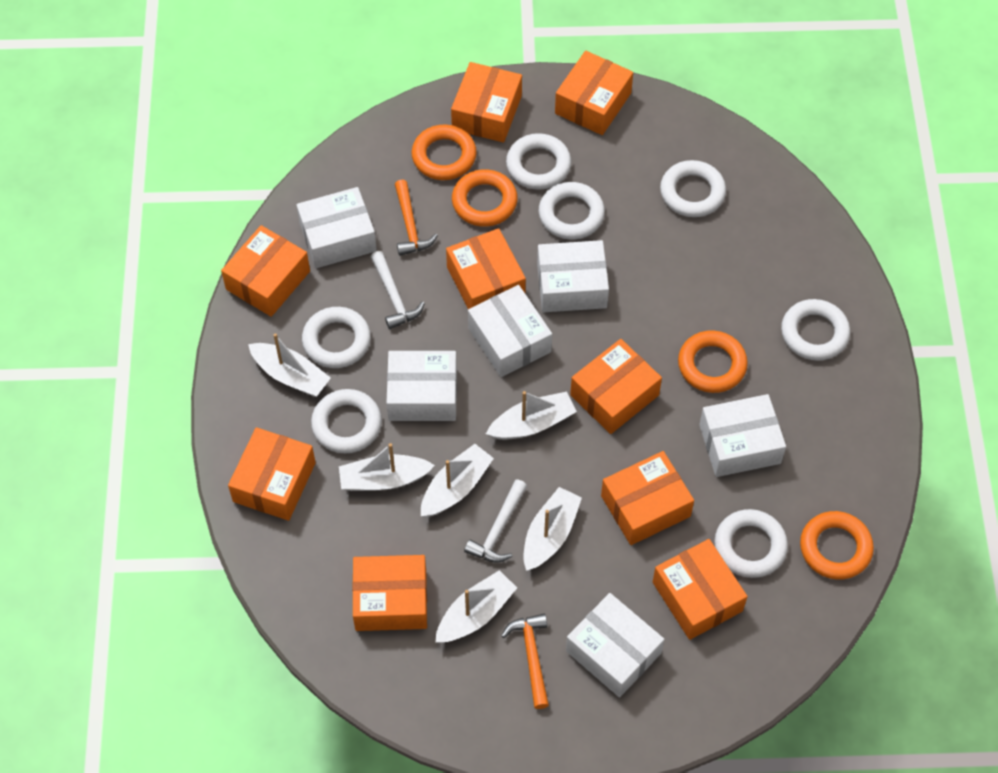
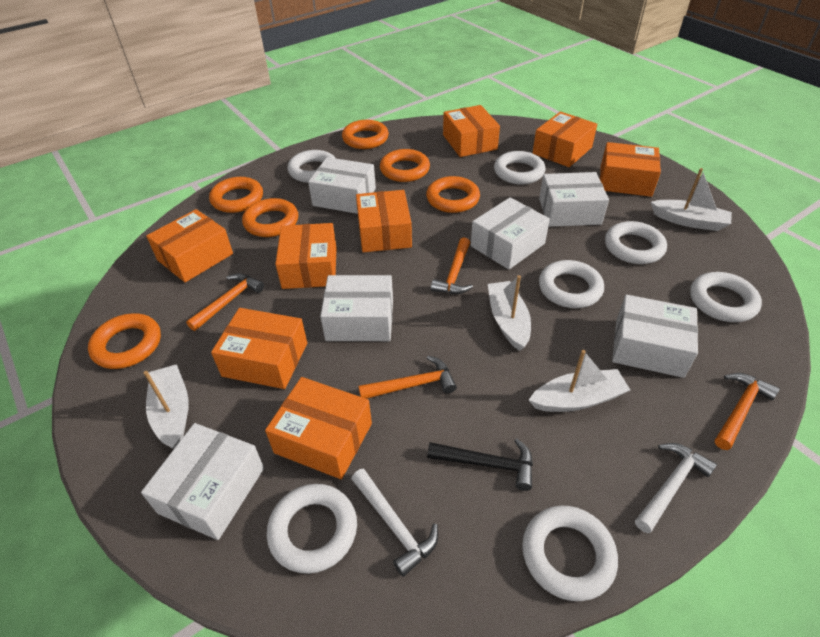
black hammer: 0 -> 1
orange box: 9 -> 8
orange hammer: 2 -> 4
orange ring: 4 -> 6
white boat: 6 -> 4

